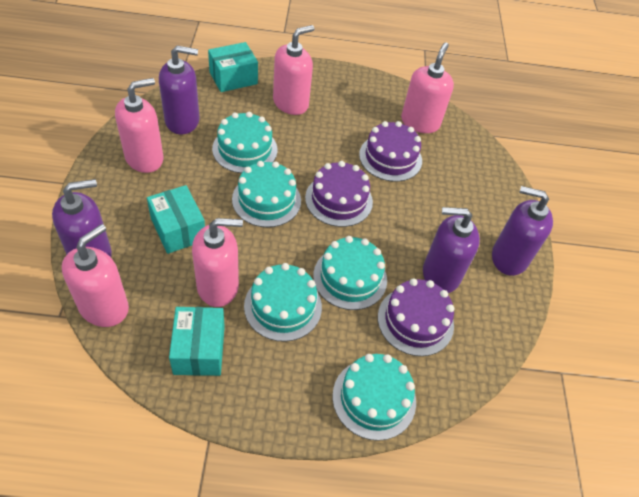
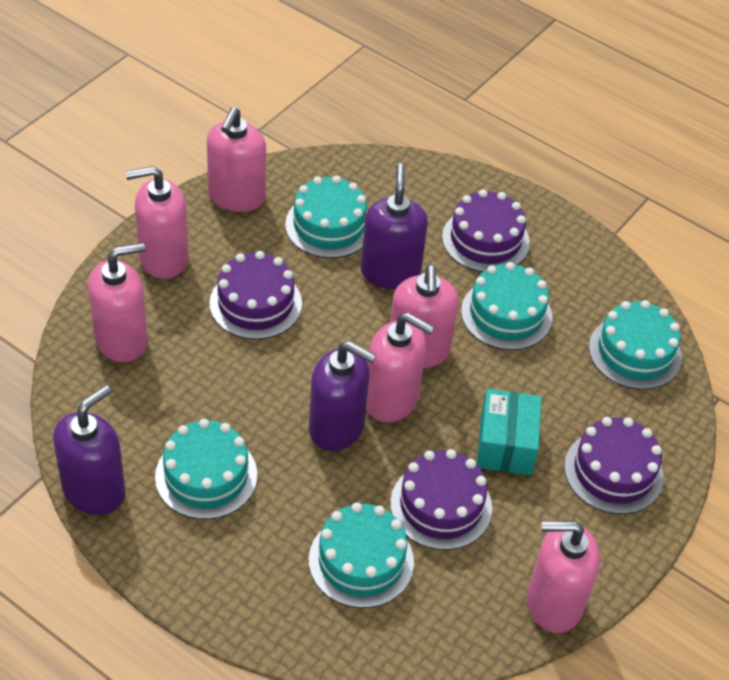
pink soap dispenser: 5 -> 6
purple cake: 3 -> 4
purple soap dispenser: 4 -> 3
turquoise box: 3 -> 1

